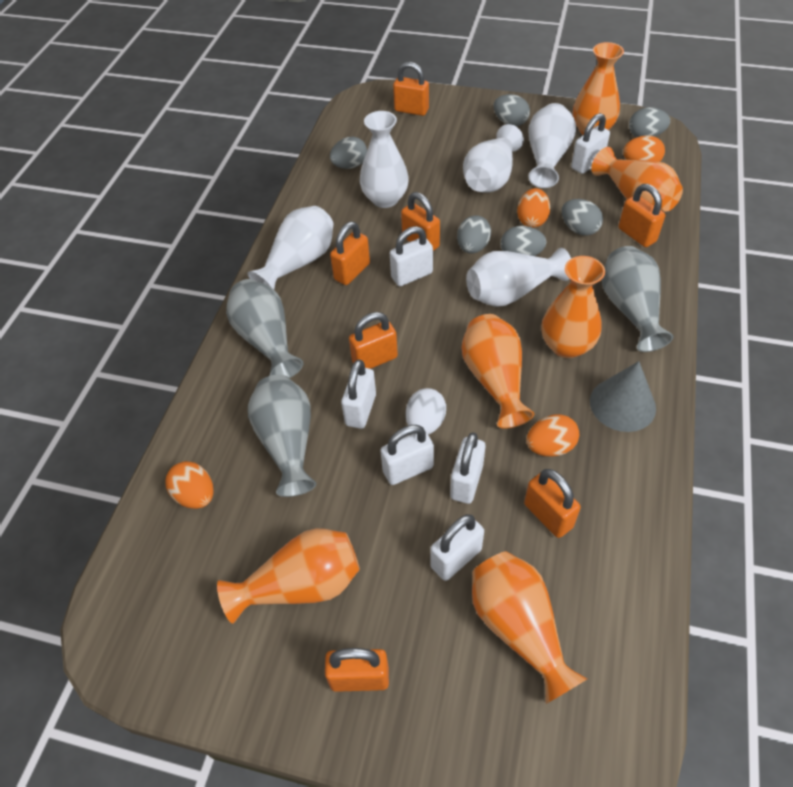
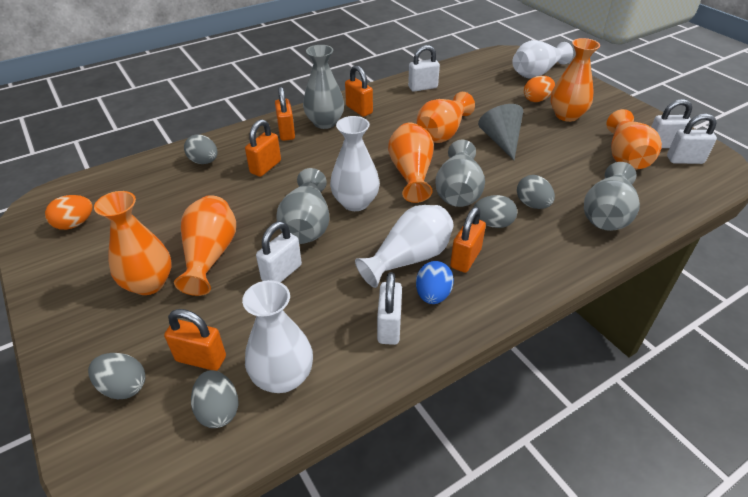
blue egg: 0 -> 1
grey egg: 6 -> 5
grey vase: 3 -> 4
orange egg: 4 -> 2
orange padlock: 7 -> 5
white egg: 1 -> 0
white padlock: 6 -> 5
white vase: 5 -> 4

